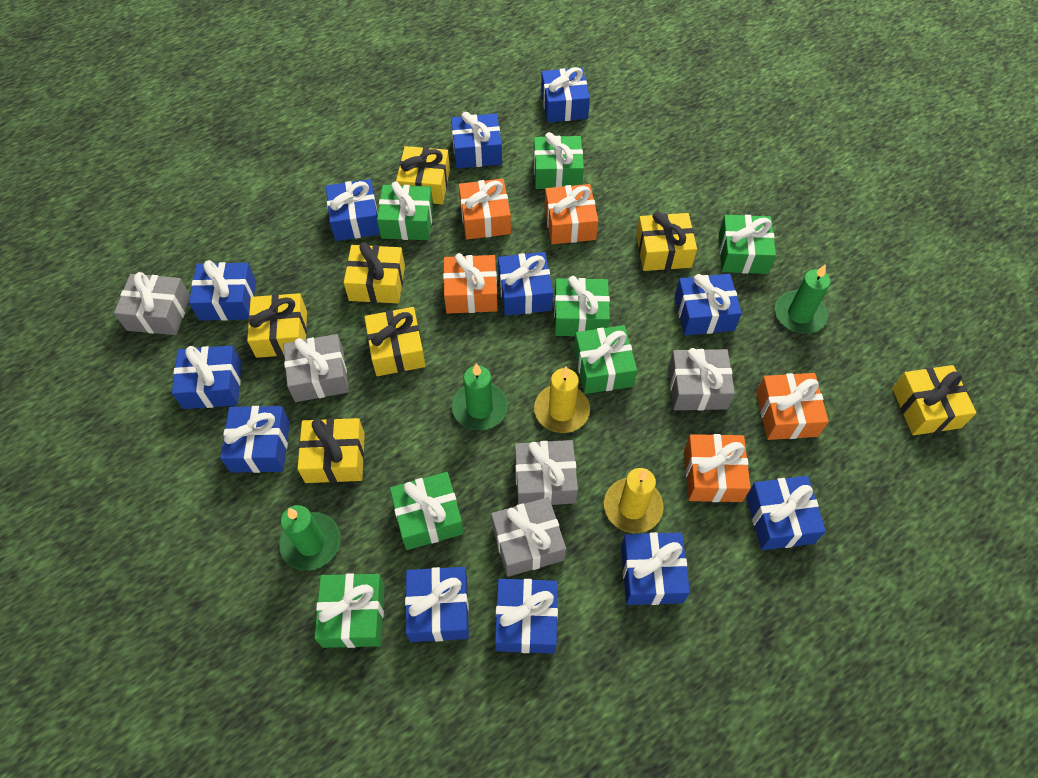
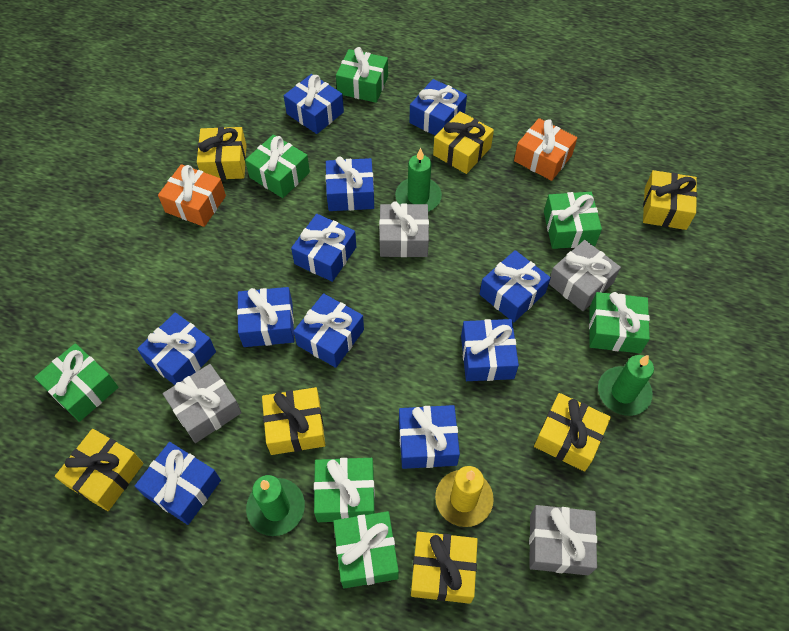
blue gift: 12 -> 11
grey gift: 5 -> 4
orange gift: 5 -> 2
yellow candle: 2 -> 1

